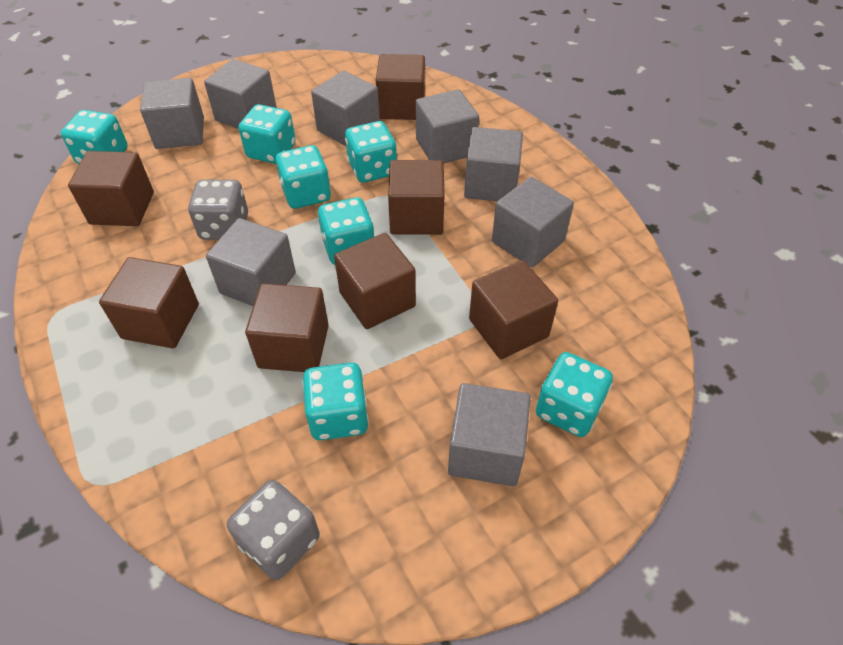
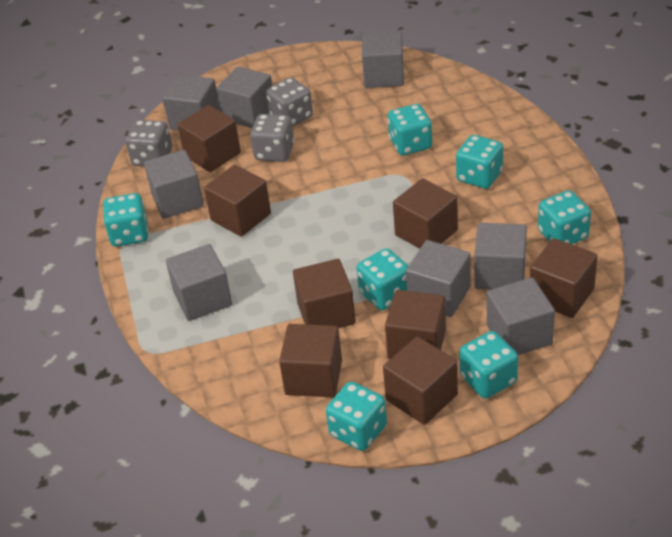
brown cube: 7 -> 8
grey dice: 2 -> 3

